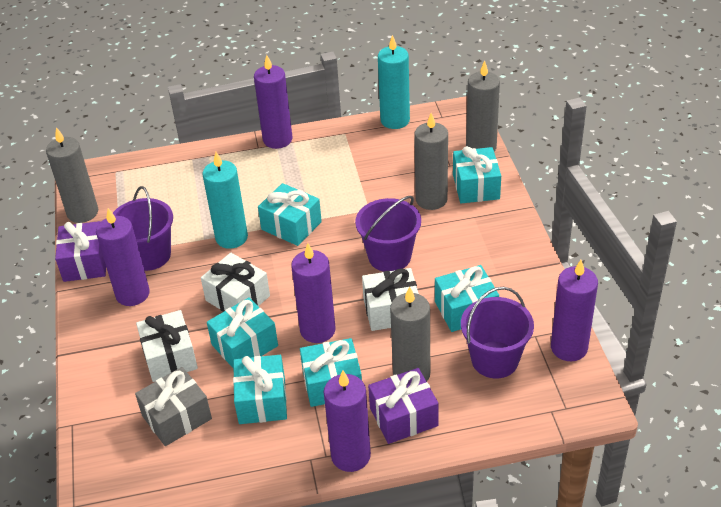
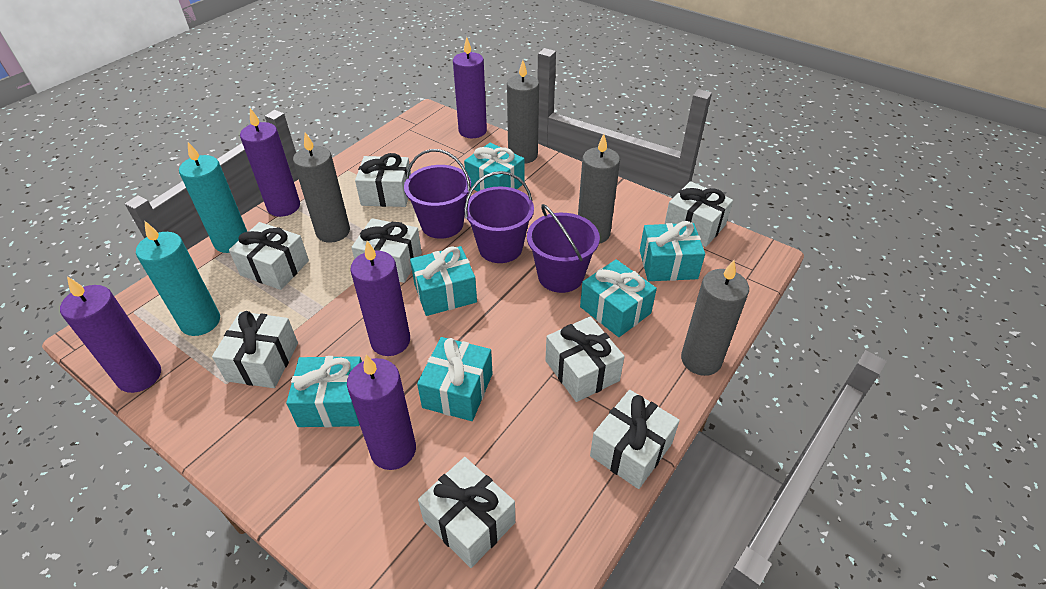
grey gift: 1 -> 0
purple gift: 2 -> 0
white gift: 3 -> 8

